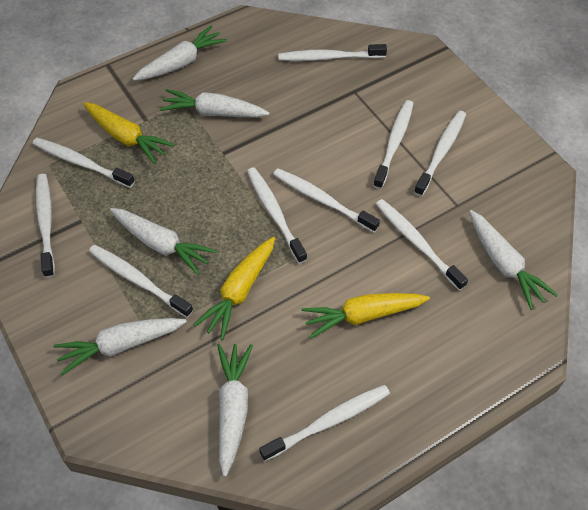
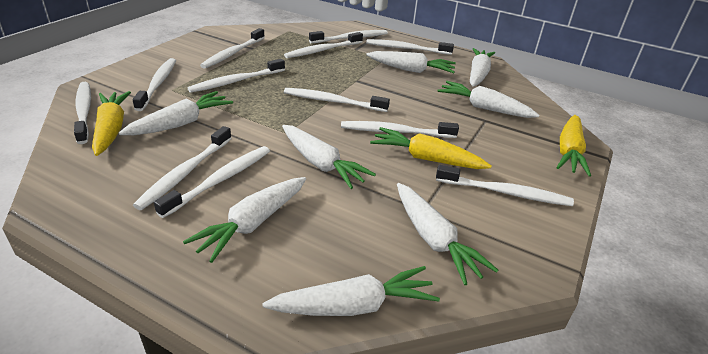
white carrot: 6 -> 8
white toothbrush: 10 -> 12

